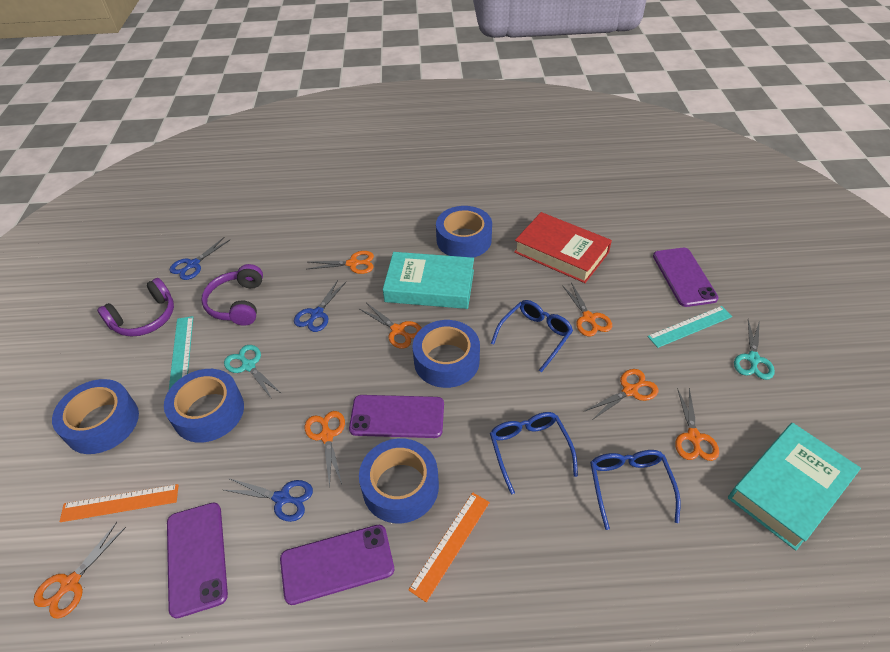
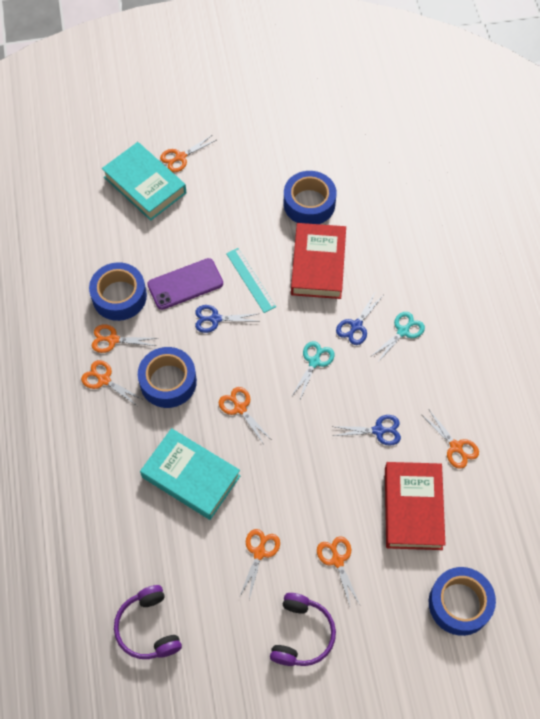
blue glasses: 3 -> 0
blue tape: 5 -> 4
orange ruler: 2 -> 0
purple phone: 4 -> 1
red book: 1 -> 2
turquoise ruler: 2 -> 1

